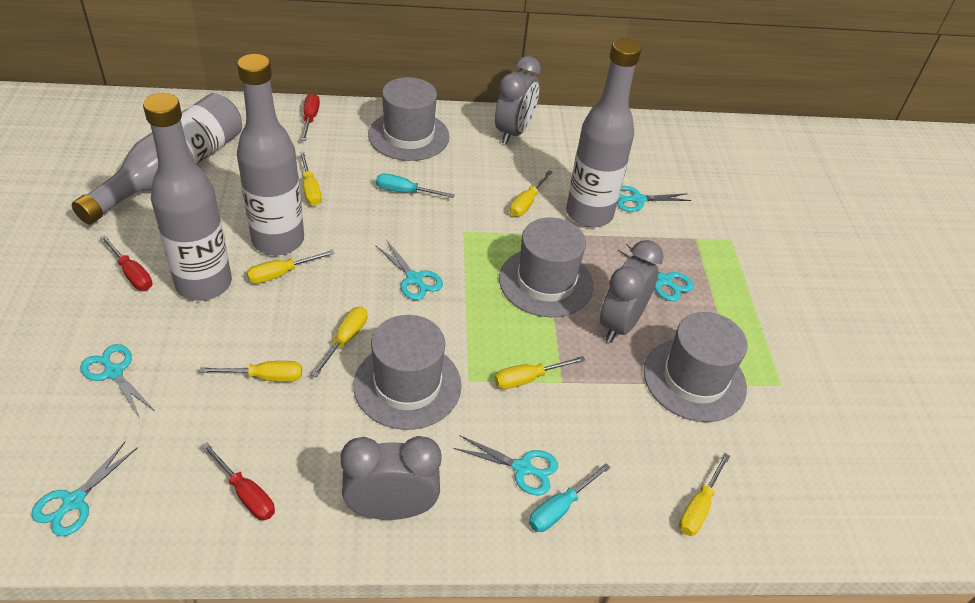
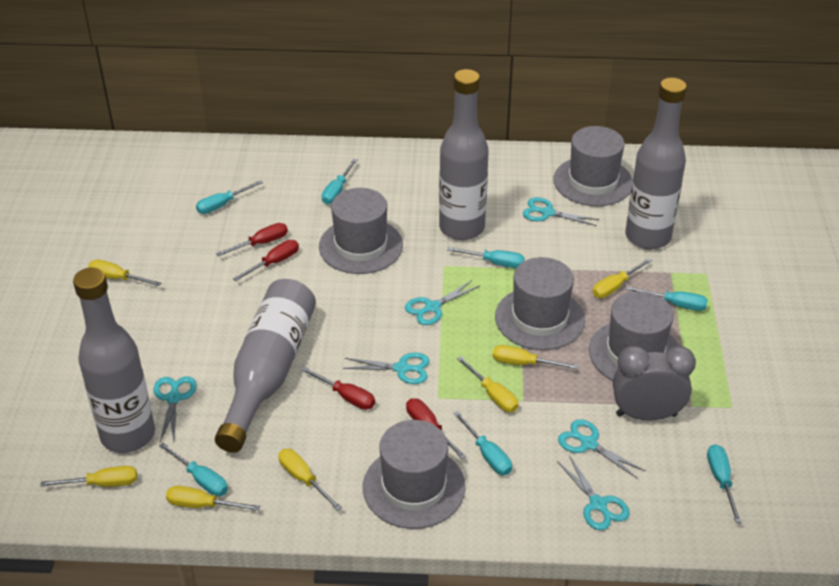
grey clock: 3 -> 1
grey hat: 4 -> 5
red screwdriver: 3 -> 4
turquoise screwdriver: 2 -> 7

